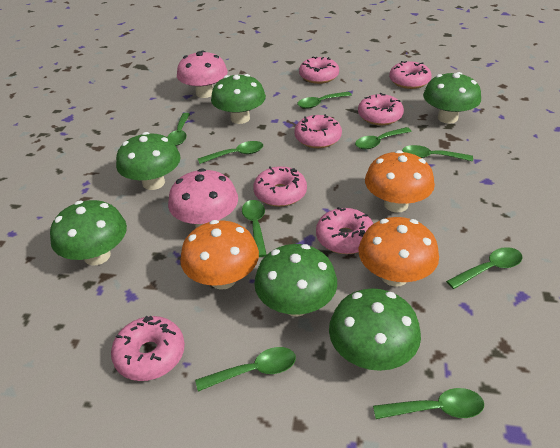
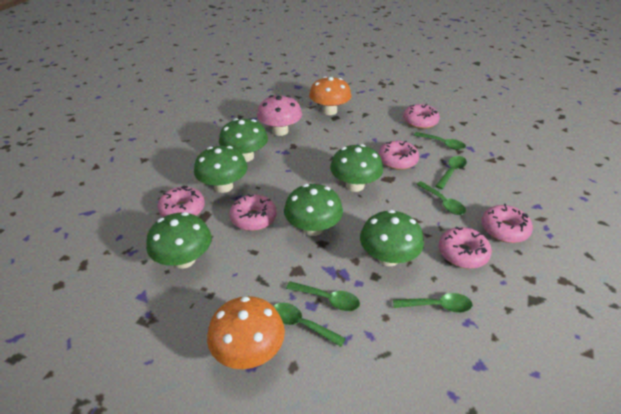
green spoon: 9 -> 6
orange mushroom: 3 -> 2
pink donut: 7 -> 6
pink mushroom: 2 -> 1

